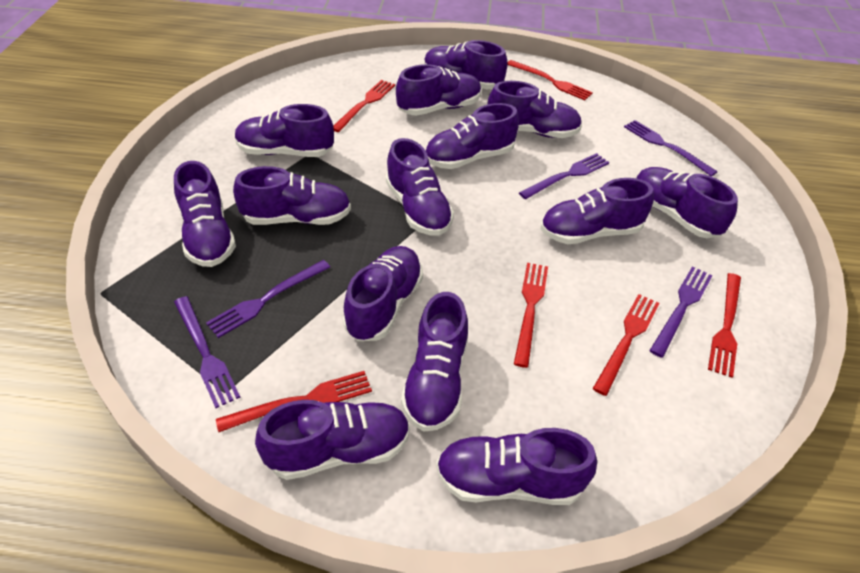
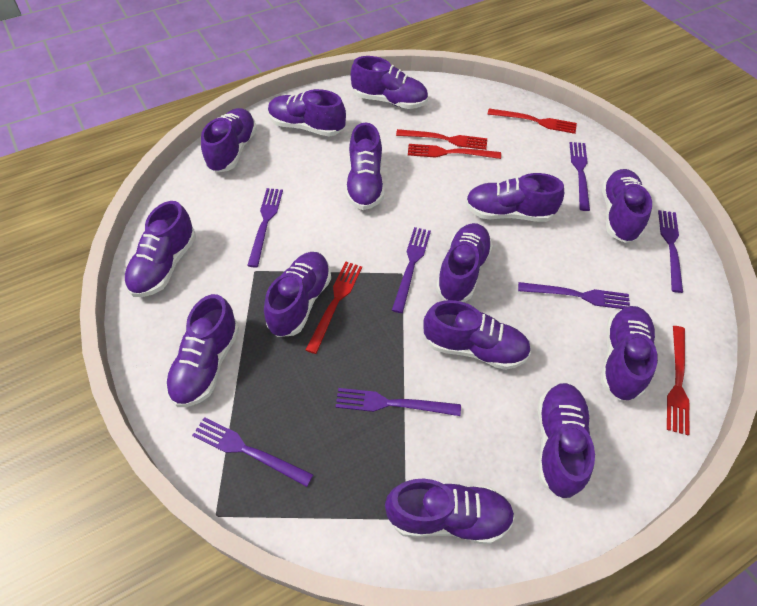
purple fork: 5 -> 7
red fork: 6 -> 5

